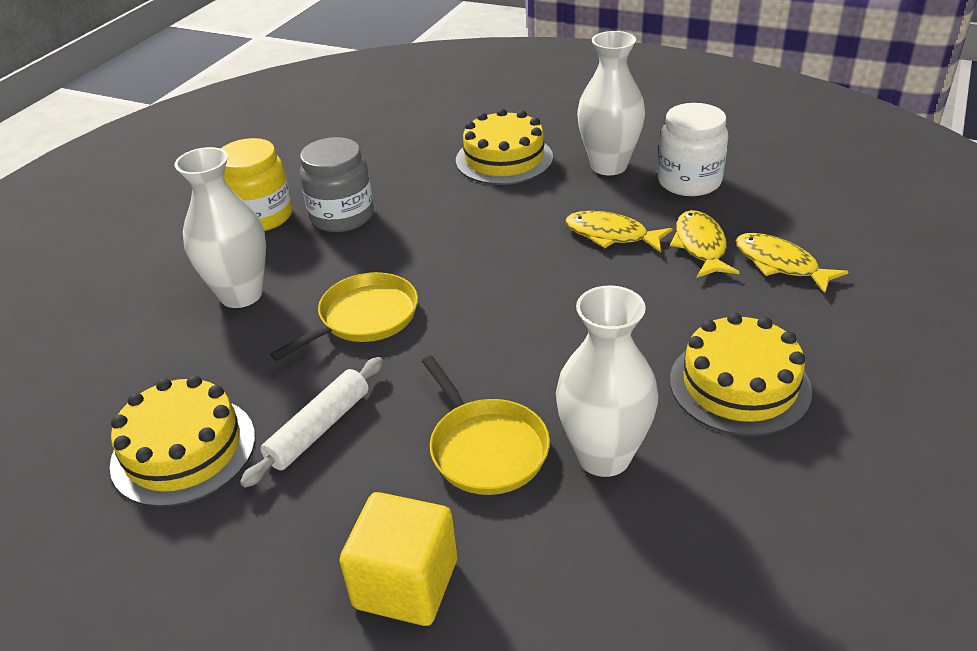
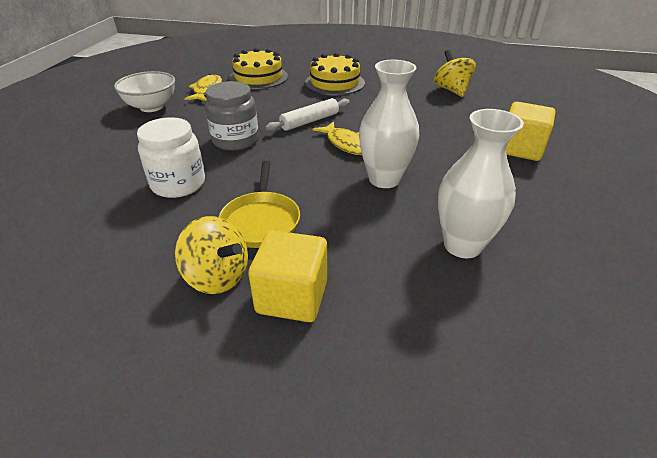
white bowl: 0 -> 1
white vase: 3 -> 2
yellow cake: 3 -> 2
yellow cube: 1 -> 2
yellow fish: 3 -> 2
yellow jar: 1 -> 0
yellow pan: 2 -> 1
yellow spinning top: 0 -> 2

